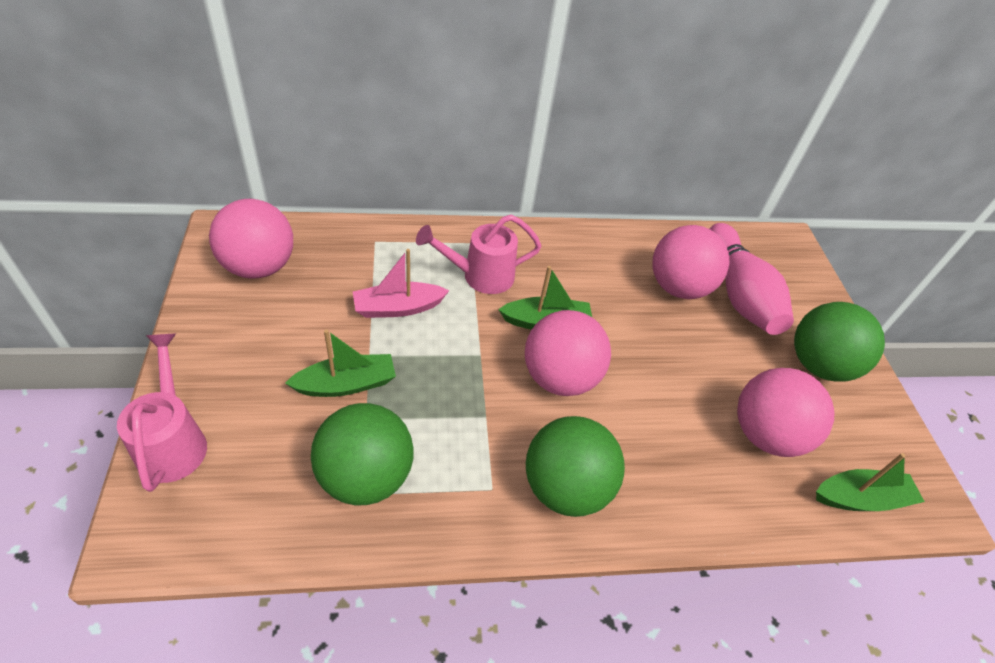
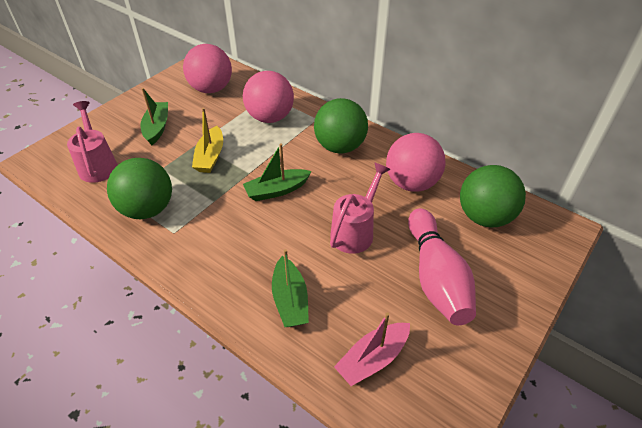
pink ball: 4 -> 3
yellow boat: 0 -> 1

